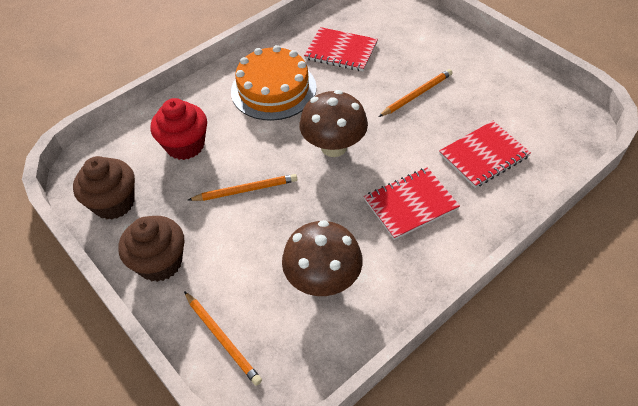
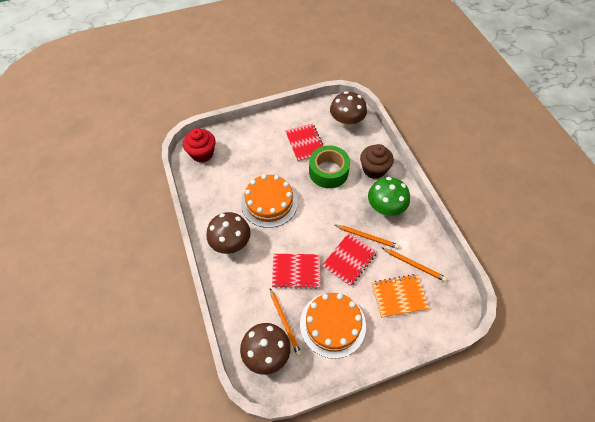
brown cupcake: 2 -> 1
brown mushroom: 2 -> 3
green mushroom: 0 -> 1
green tape: 0 -> 1
orange cake: 1 -> 2
orange notebook: 0 -> 1

